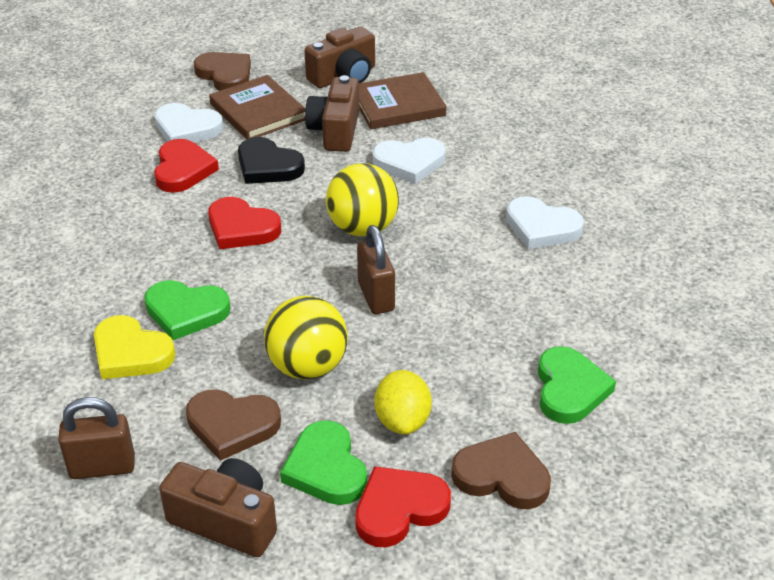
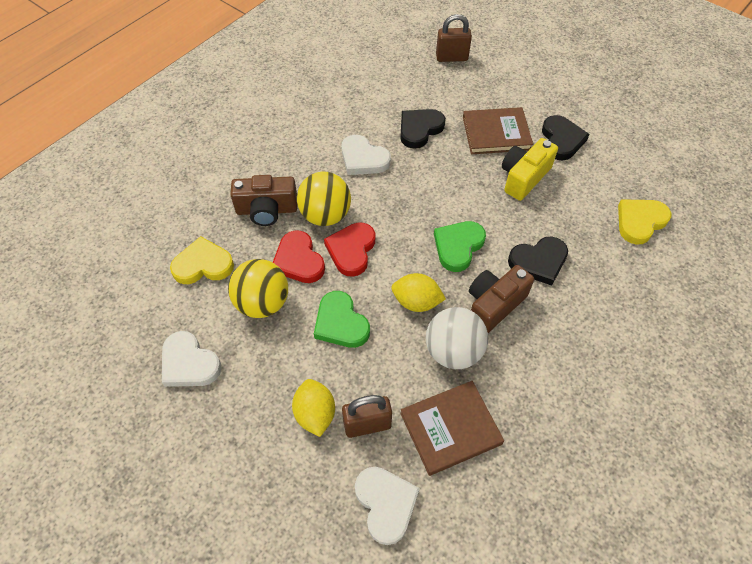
black heart: 1 -> 3
brown camera: 3 -> 2
brown heart: 3 -> 0
green heart: 3 -> 2
red heart: 3 -> 2
white ball: 0 -> 1
yellow camera: 0 -> 1
yellow heart: 1 -> 2
yellow lemon: 1 -> 2

